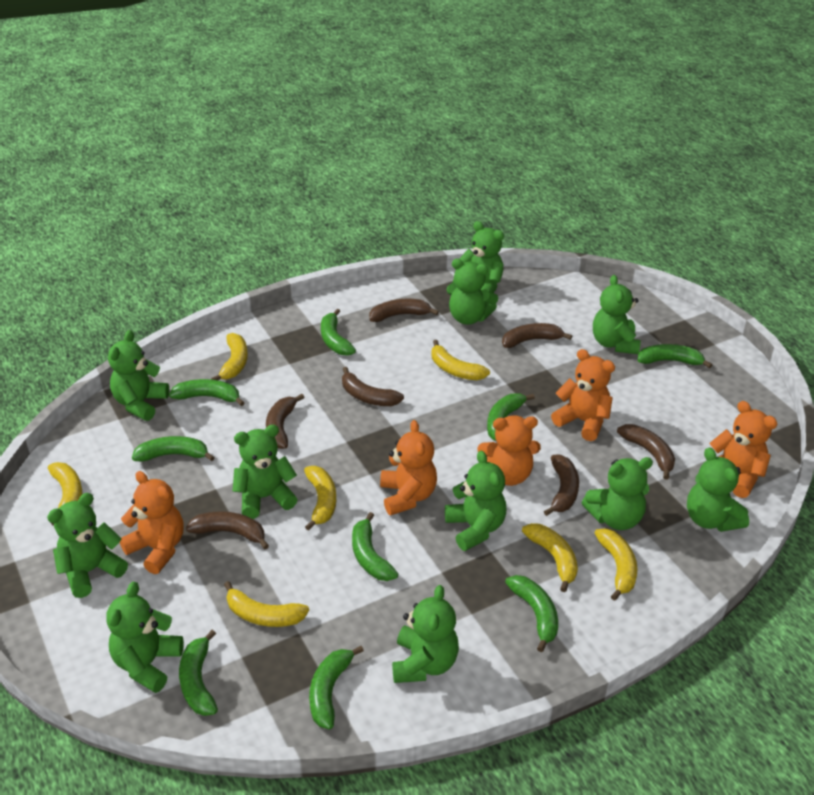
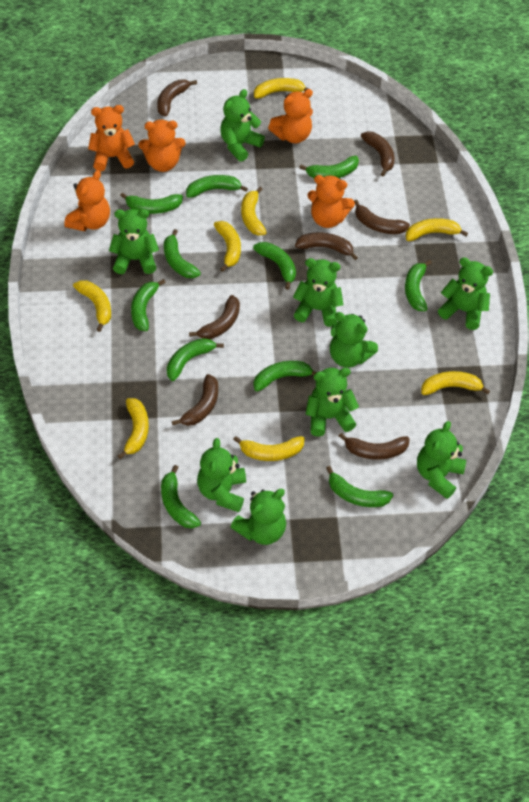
green banana: 9 -> 11
green teddy bear: 11 -> 9
yellow banana: 7 -> 8

